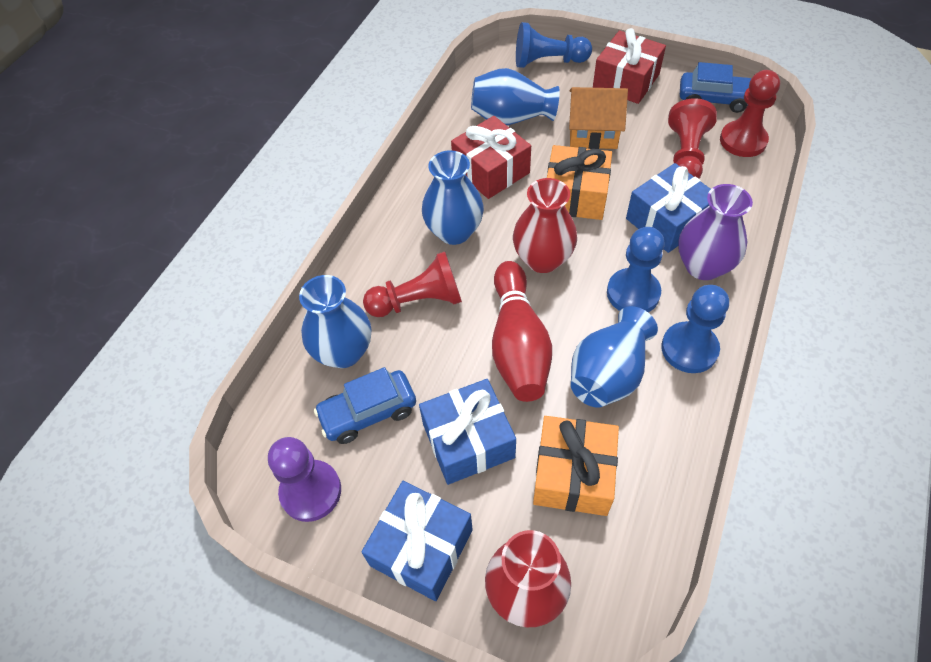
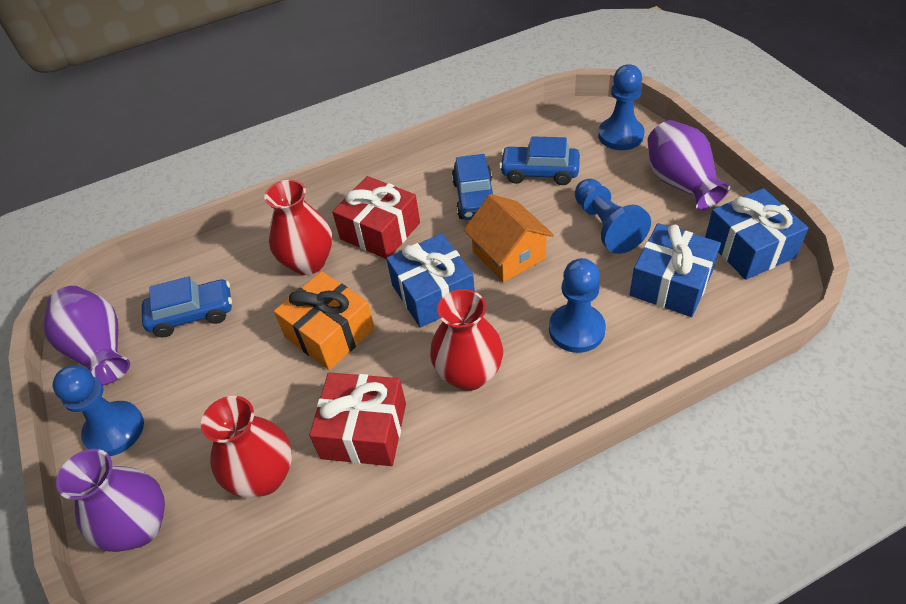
blue car: 2 -> 3
blue pawn: 3 -> 4
blue vase: 4 -> 0
orange gift: 2 -> 1
purple pawn: 1 -> 0
purple vase: 1 -> 3
red bowling pin: 1 -> 0
red pawn: 3 -> 0
red vase: 2 -> 3

